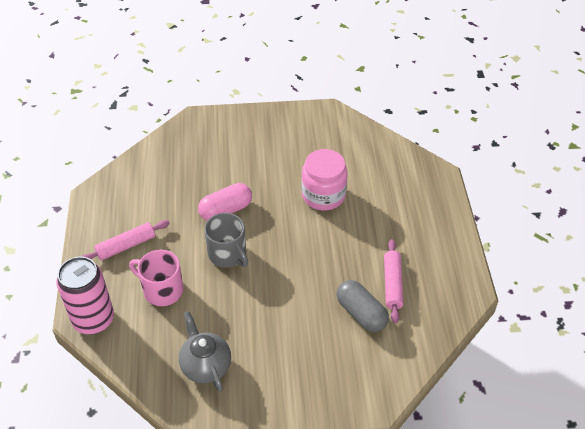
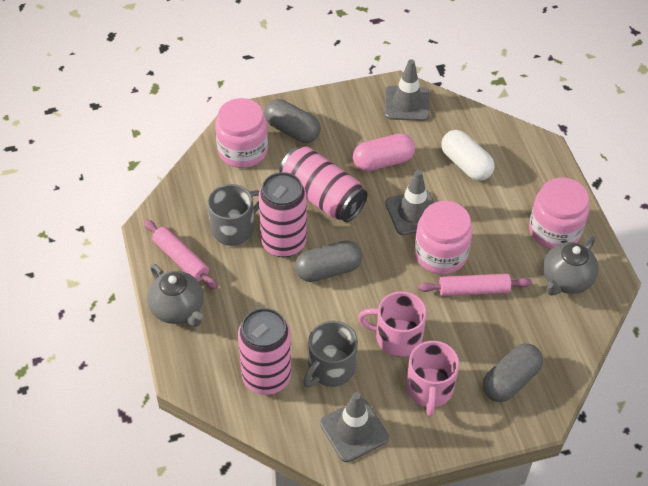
grey capsule: 1 -> 3
grey mug: 1 -> 2
grey teapot: 1 -> 2
grey traffic cone: 0 -> 3
pink can: 1 -> 3
pink jar: 1 -> 3
pink mug: 1 -> 2
white capsule: 0 -> 1

